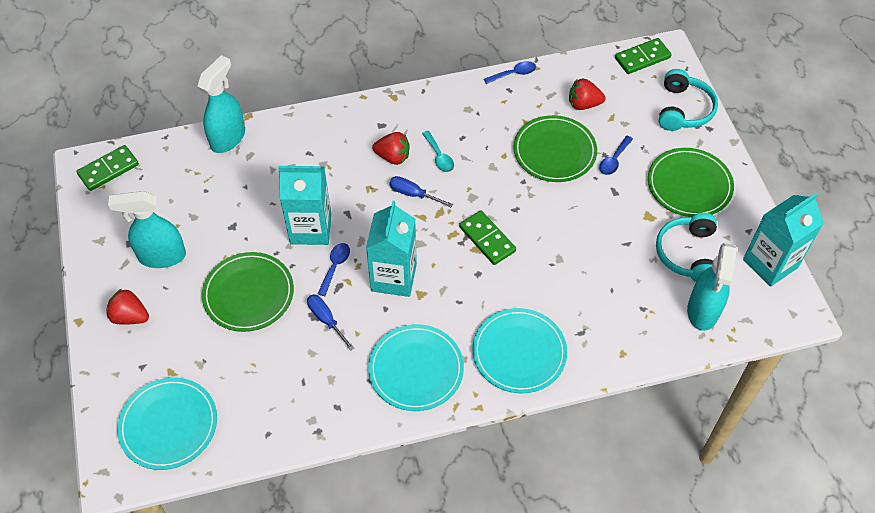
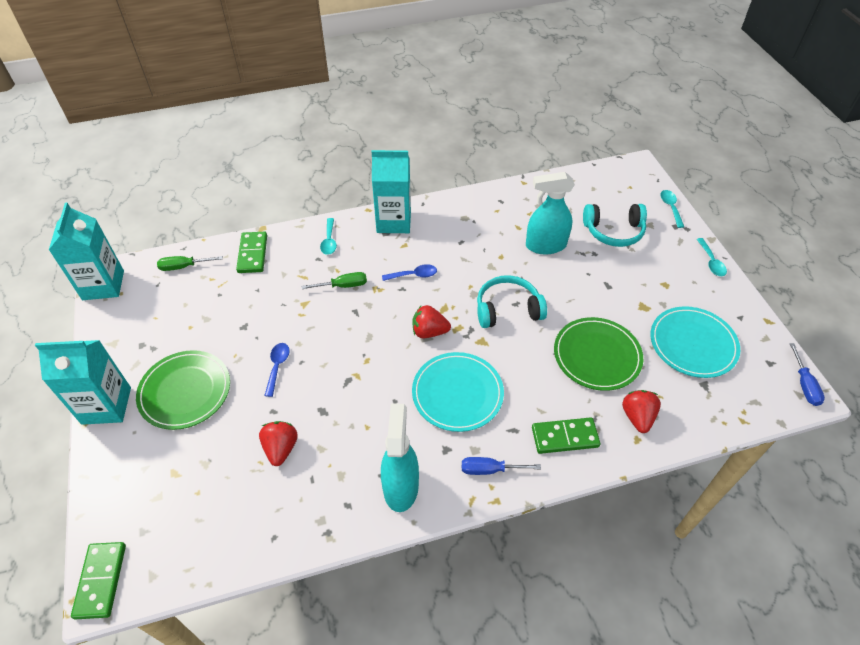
blue spoon: 3 -> 2
green plate: 3 -> 2
green screwdriver: 0 -> 2
turquoise plate: 3 -> 2
turquoise spoon: 1 -> 3
turquoise spray bottle: 3 -> 2

